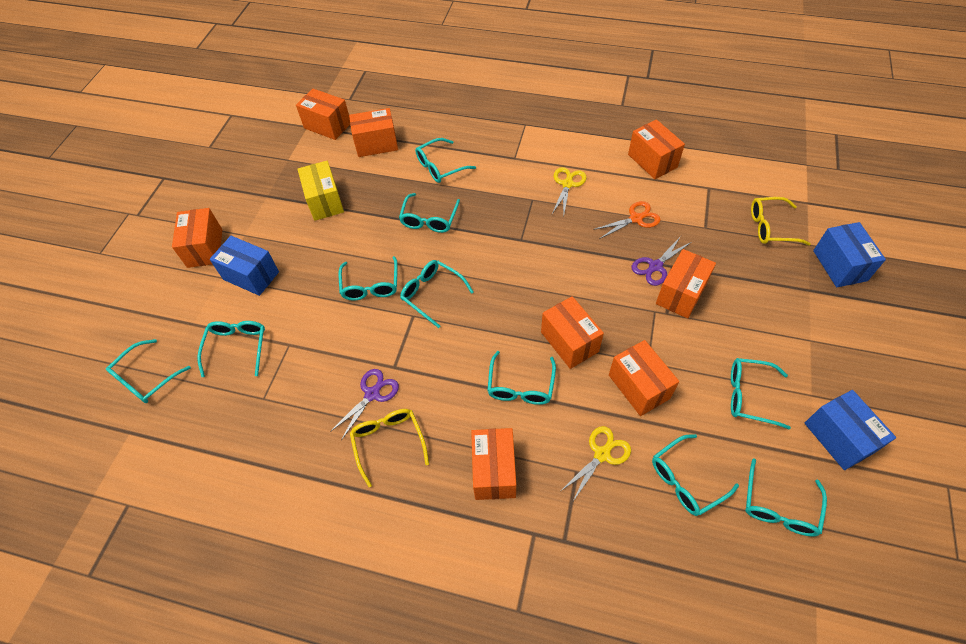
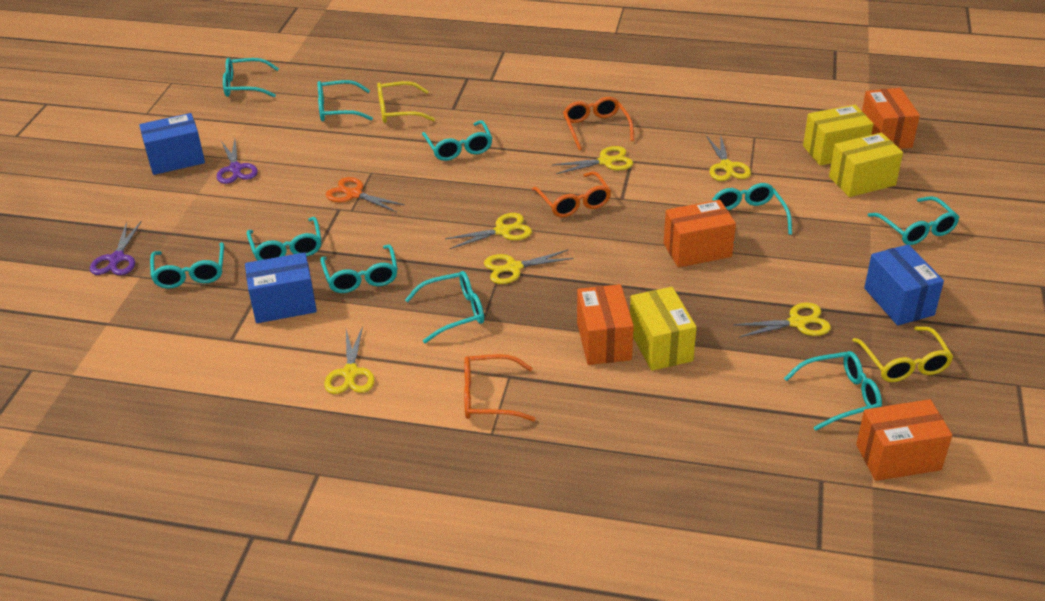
orange box: 8 -> 4
orange glasses: 0 -> 3
yellow box: 1 -> 3
yellow scissors: 2 -> 6

